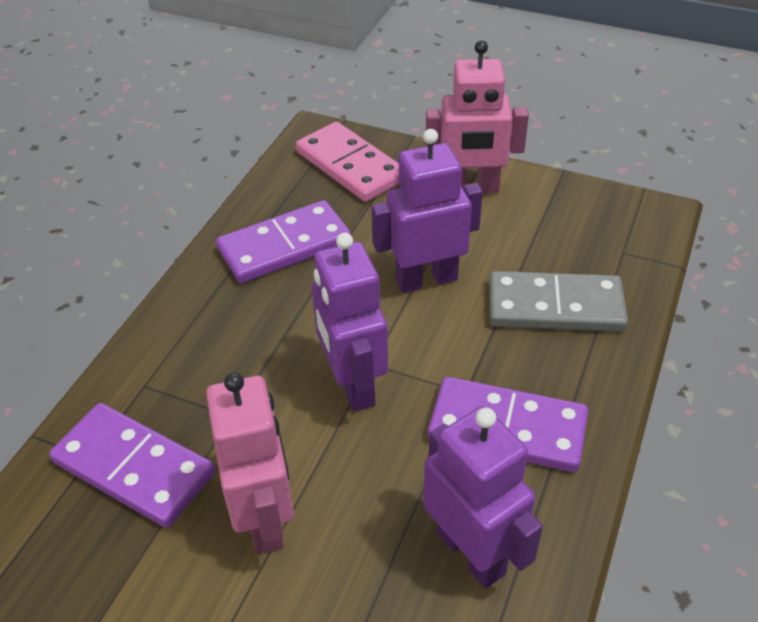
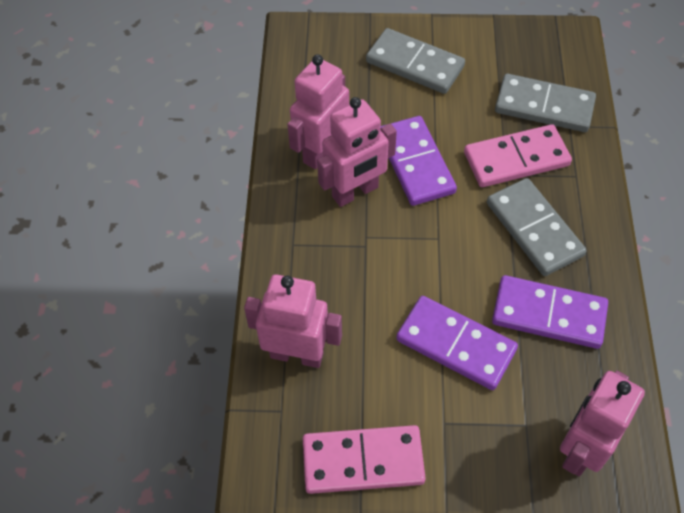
grey domino: 1 -> 3
pink domino: 1 -> 2
pink robot: 2 -> 4
purple robot: 3 -> 0

